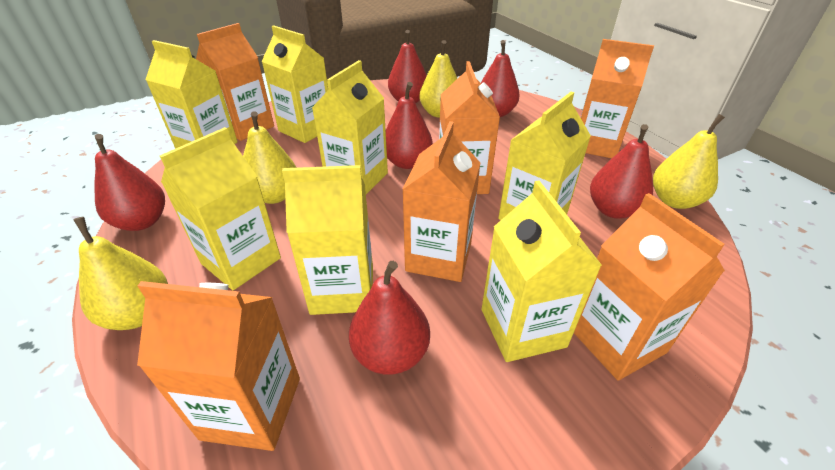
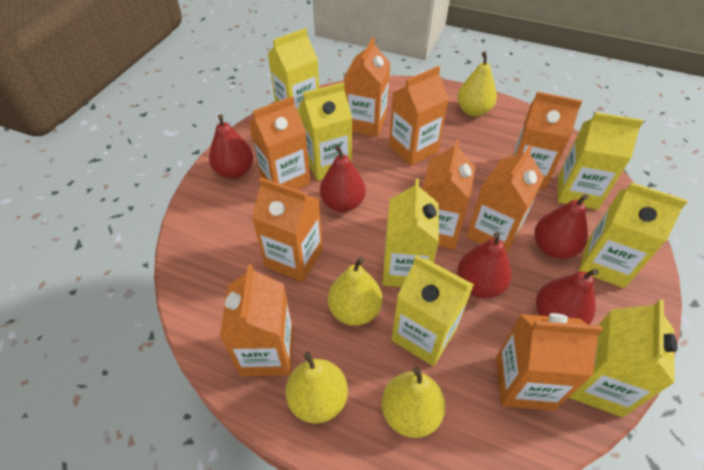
orange carton: 6 -> 9
red pear: 6 -> 5

